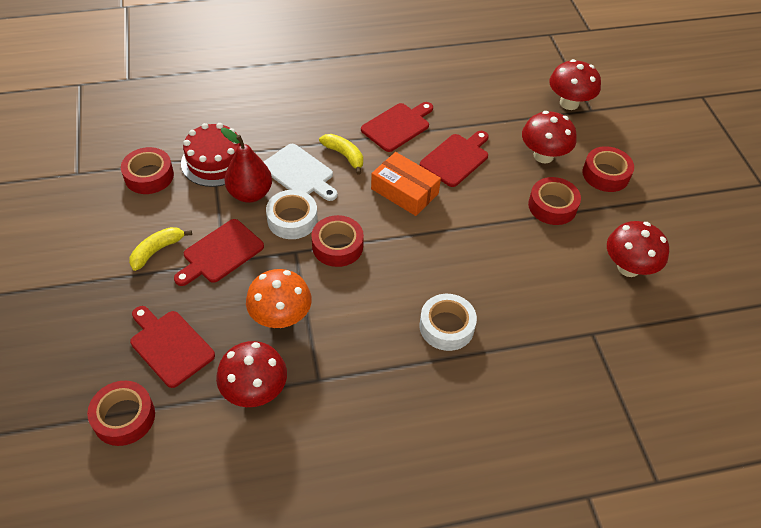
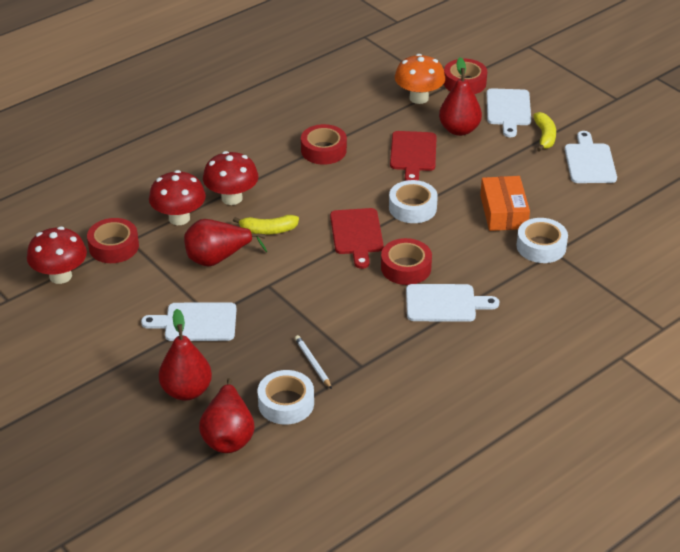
red cake: 1 -> 0
red cutting board: 4 -> 2
red mushroom: 4 -> 3
red pear: 1 -> 4
red tape: 5 -> 4
white cutting board: 1 -> 4
white pencil: 0 -> 1
white tape: 2 -> 3

